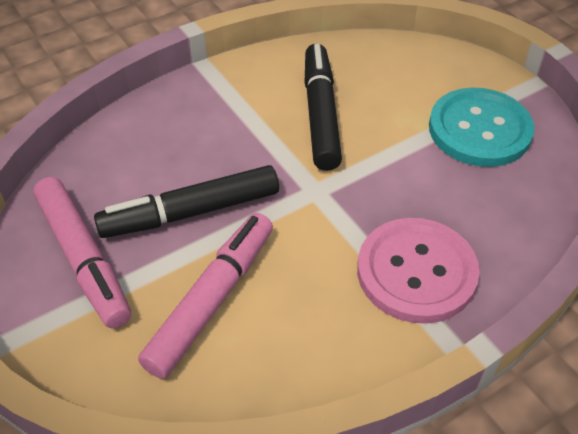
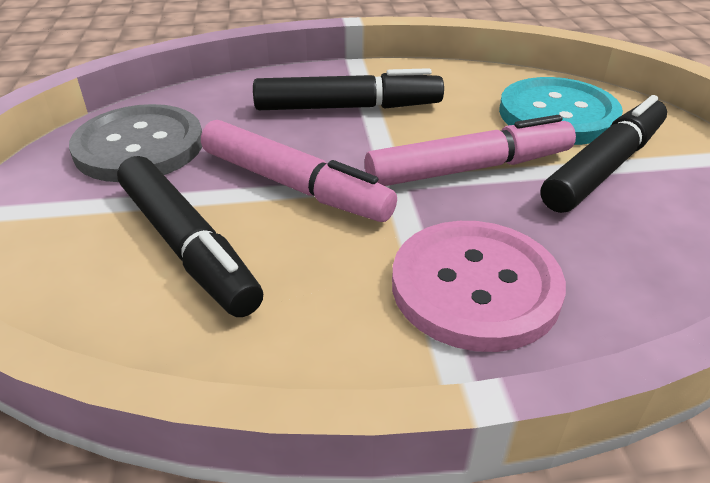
black marker: 2 -> 3
grey button: 0 -> 1

